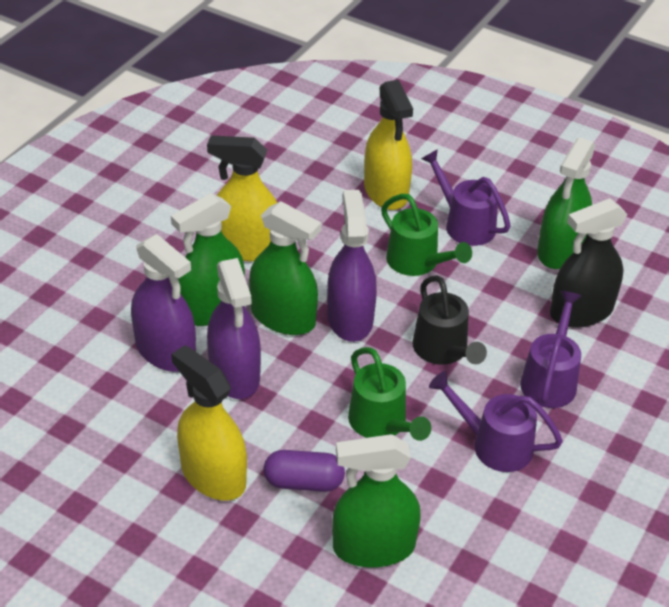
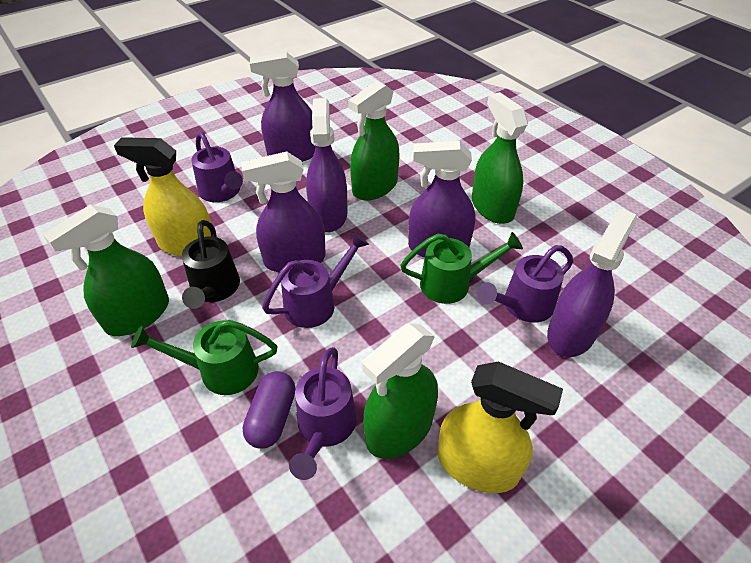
black spray bottle: 1 -> 0
purple spray bottle: 3 -> 5
purple watering can: 3 -> 4
yellow spray bottle: 3 -> 2

